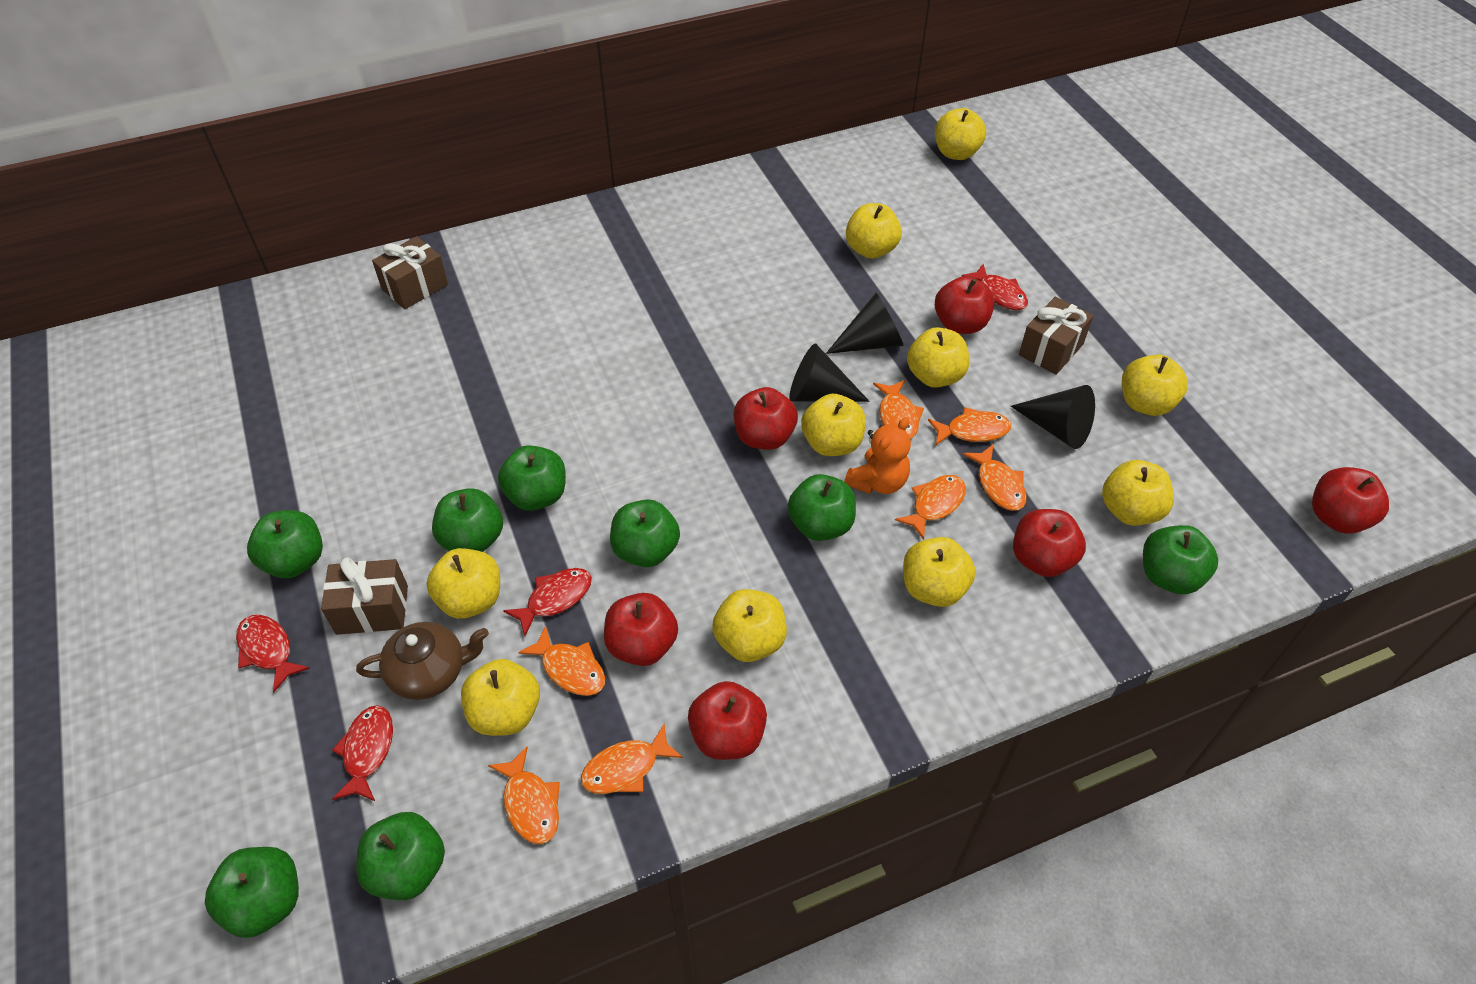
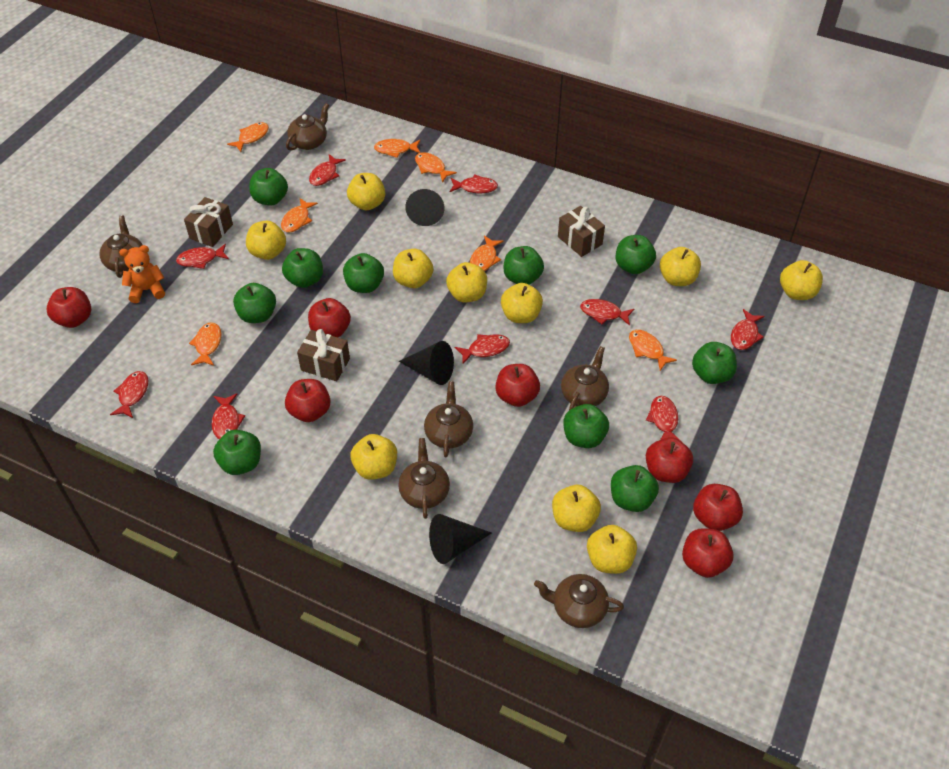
brown teapot: 1 -> 6
green apple: 8 -> 10
red apple: 6 -> 7
red fish: 4 -> 9

